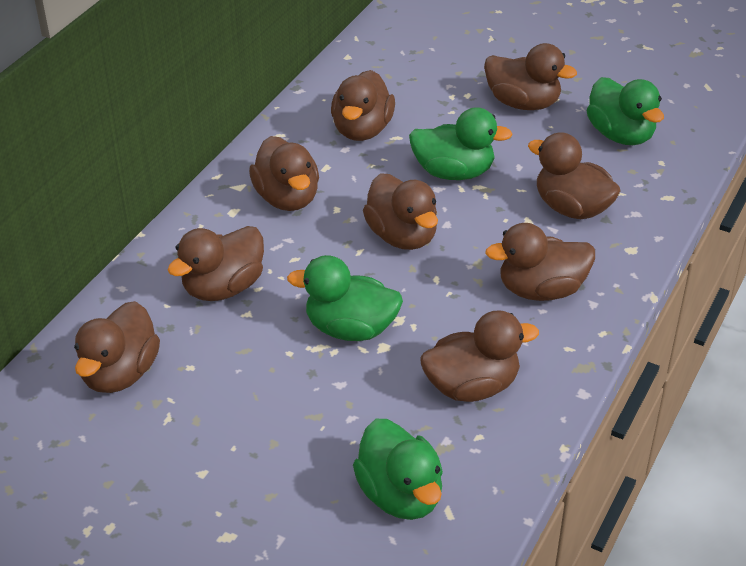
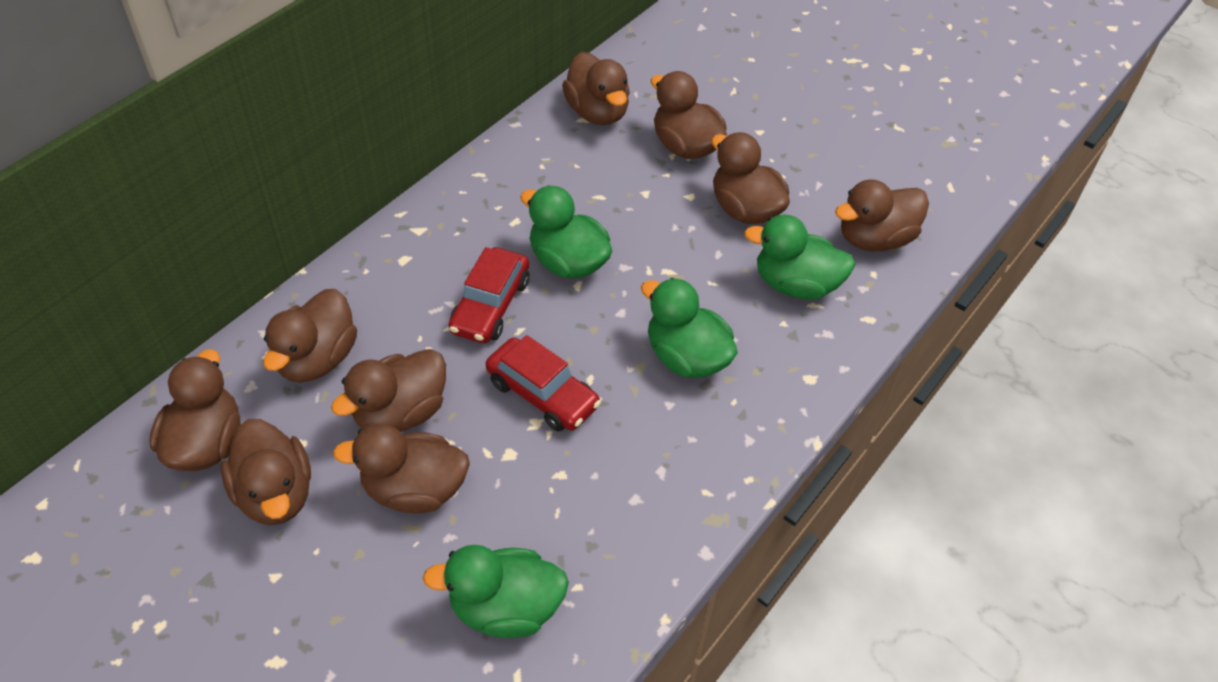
red car: 0 -> 2

